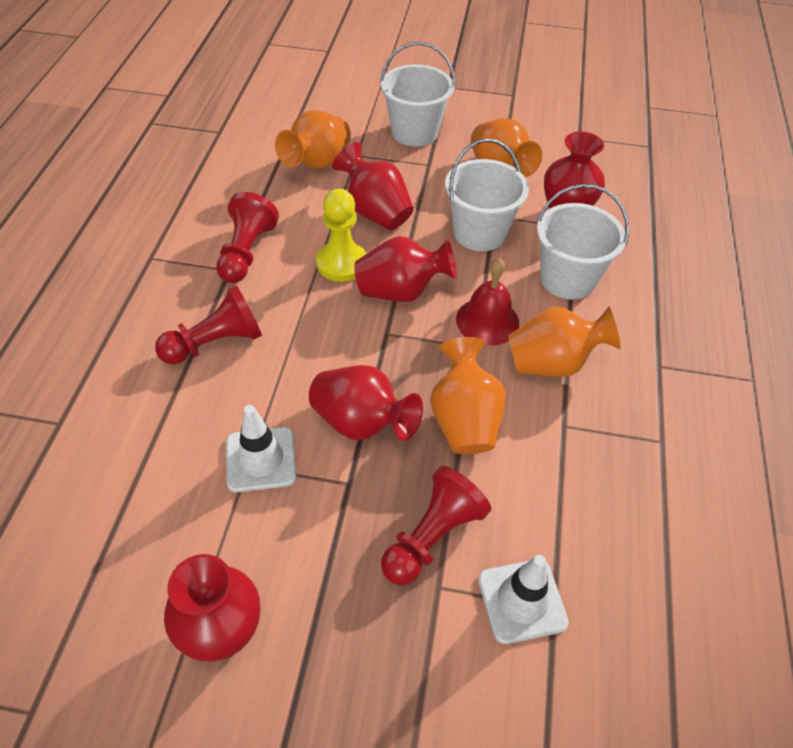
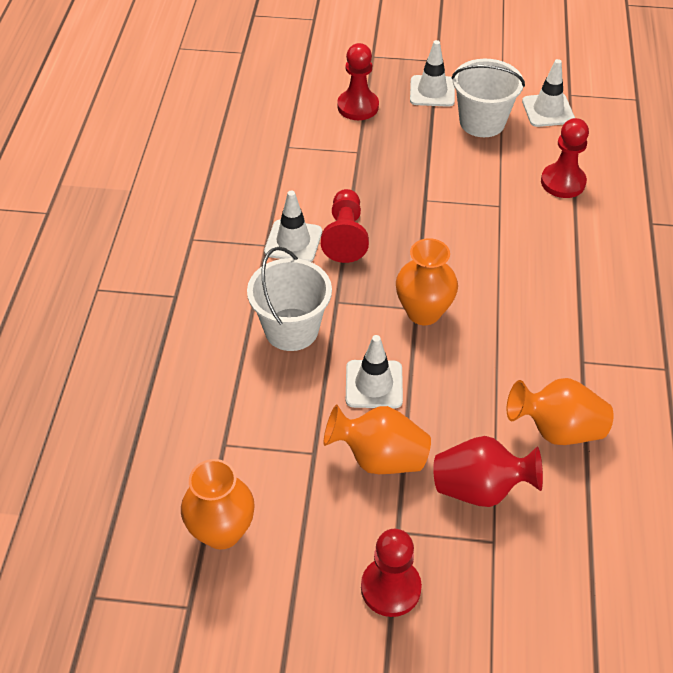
red bell: 1 -> 0
red pawn: 3 -> 4
red vase: 5 -> 1
white bucket: 3 -> 2
white traffic cone: 2 -> 4
yellow pawn: 1 -> 0

